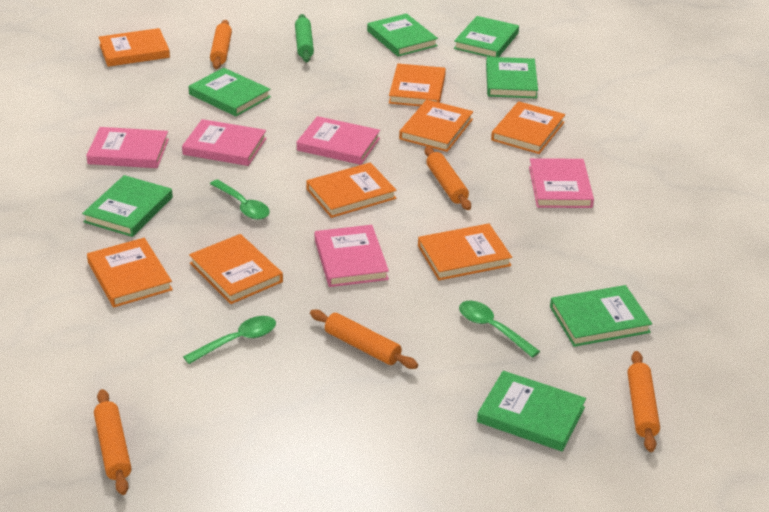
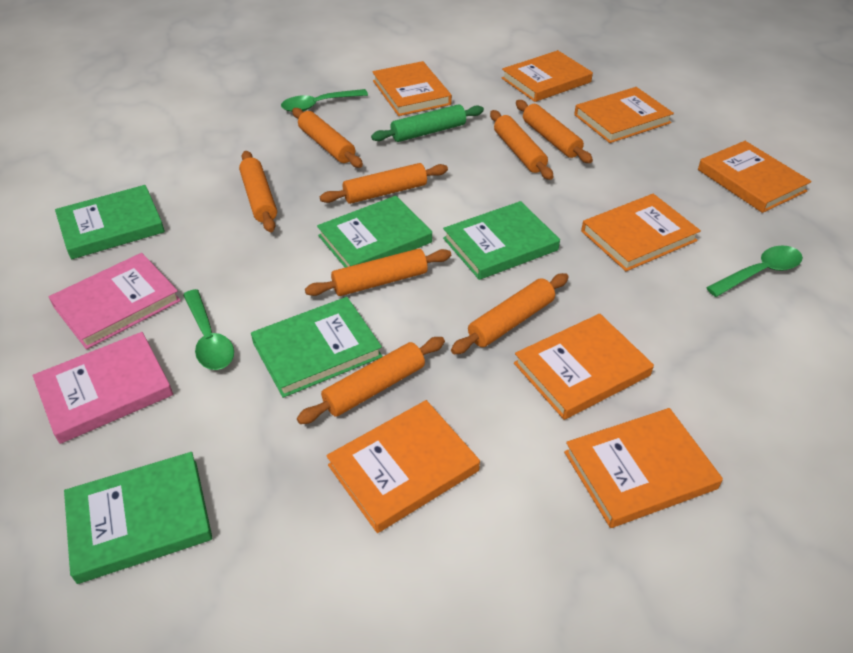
green book: 7 -> 5
orange rolling pin: 5 -> 8
pink book: 5 -> 2

